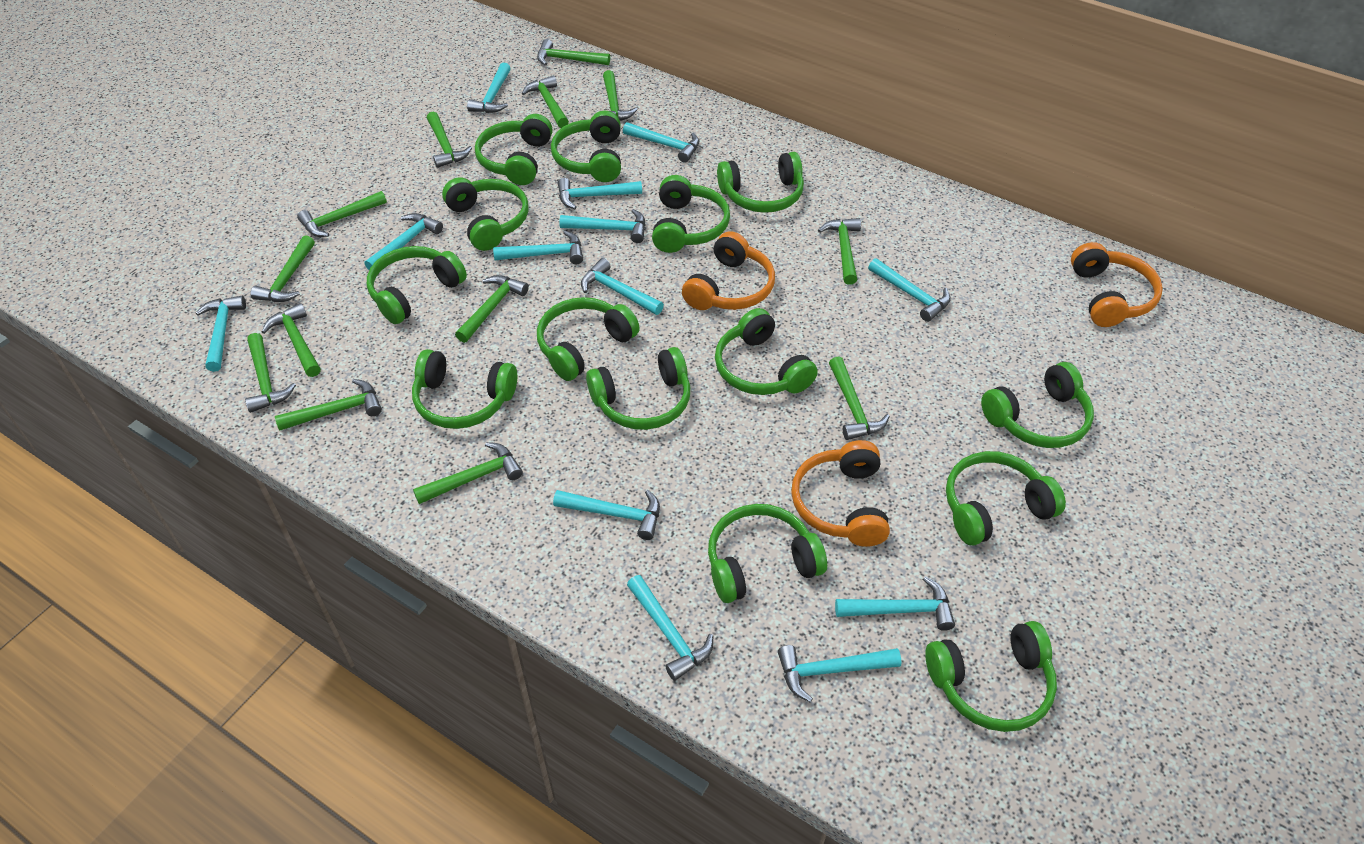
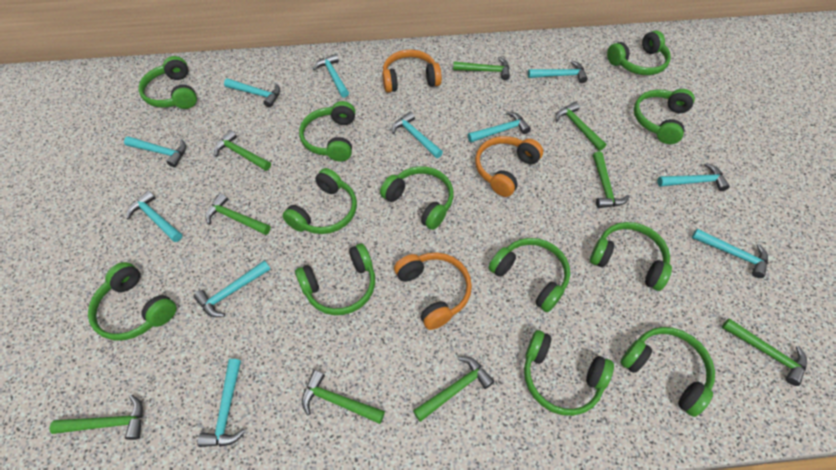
green hammer: 13 -> 9
green headphones: 14 -> 12
turquoise hammer: 13 -> 11

